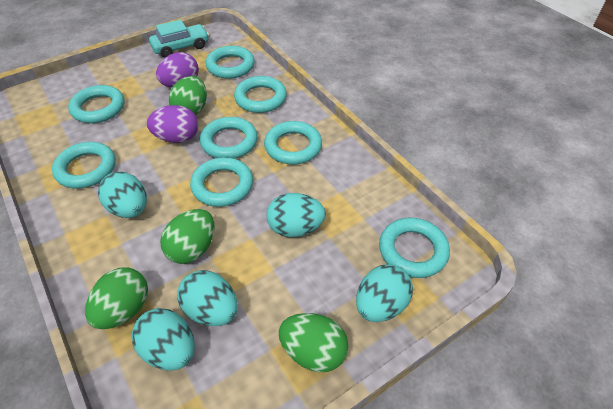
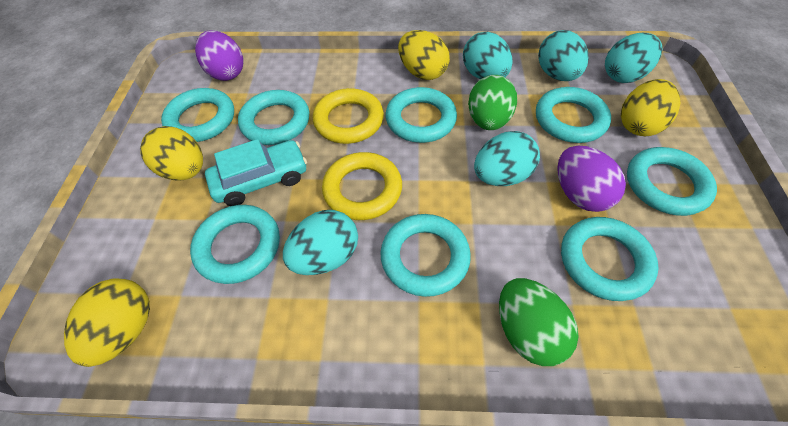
green egg: 4 -> 2
yellow egg: 0 -> 4
yellow ring: 0 -> 2

